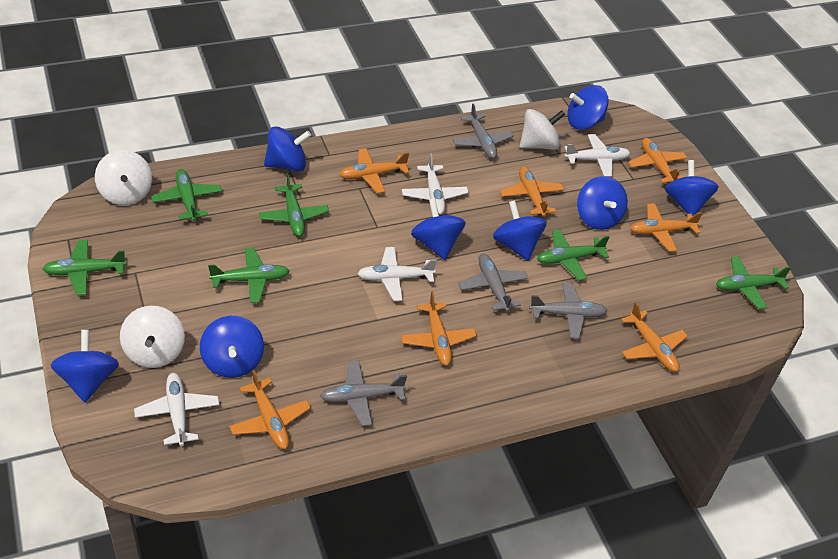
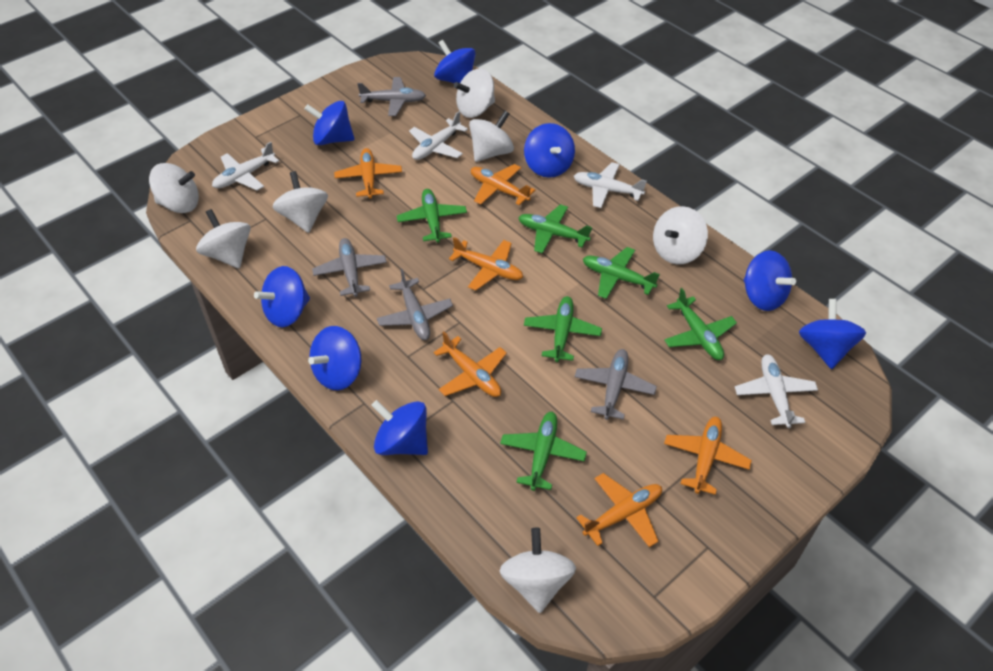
orange plane: 7 -> 6
white spinning top: 3 -> 7

